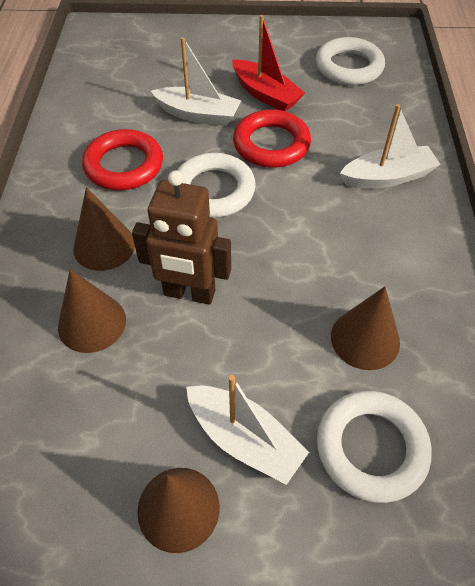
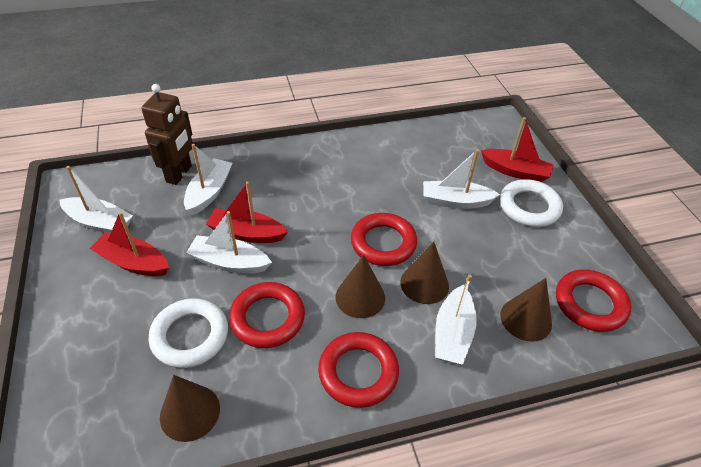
red boat: 1 -> 3
red ring: 2 -> 4
white boat: 3 -> 5
white ring: 3 -> 2

